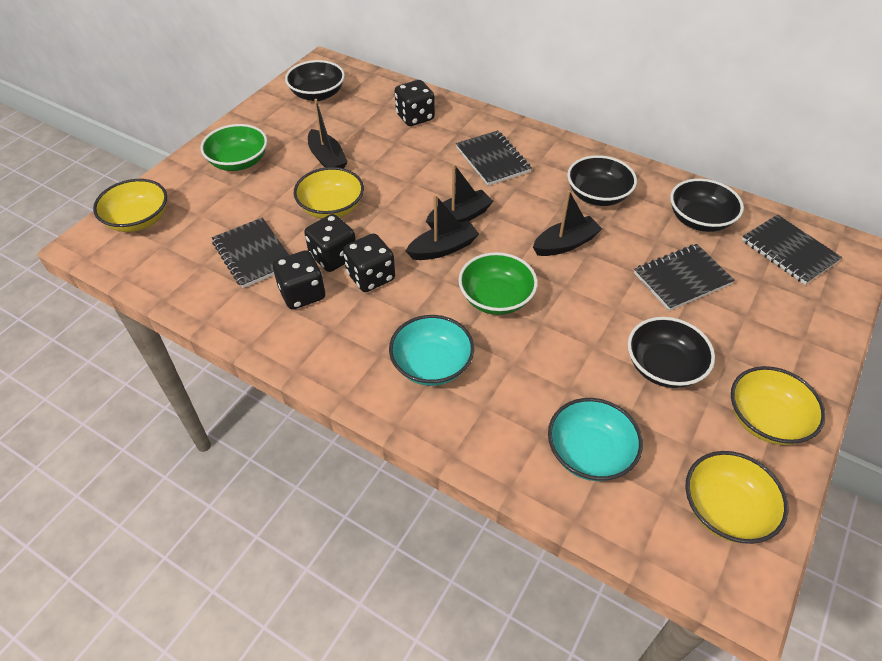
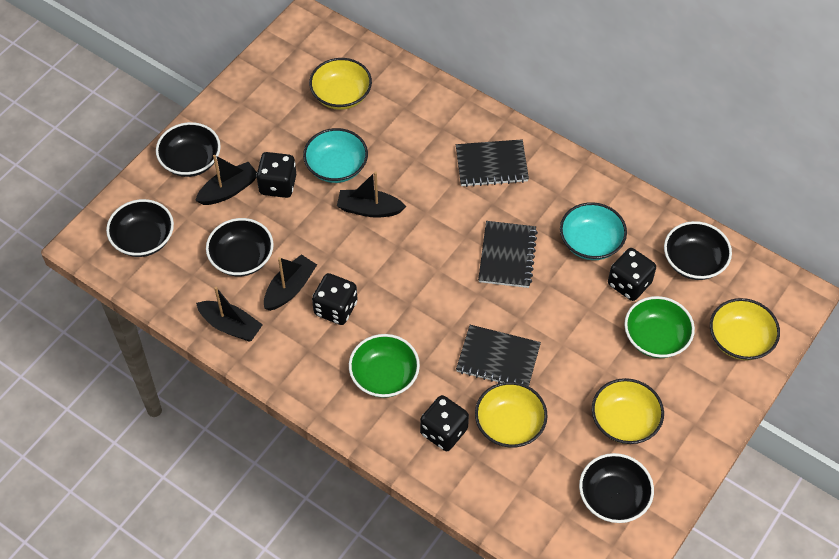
black bowl: 4 -> 5
black notebook: 4 -> 3

